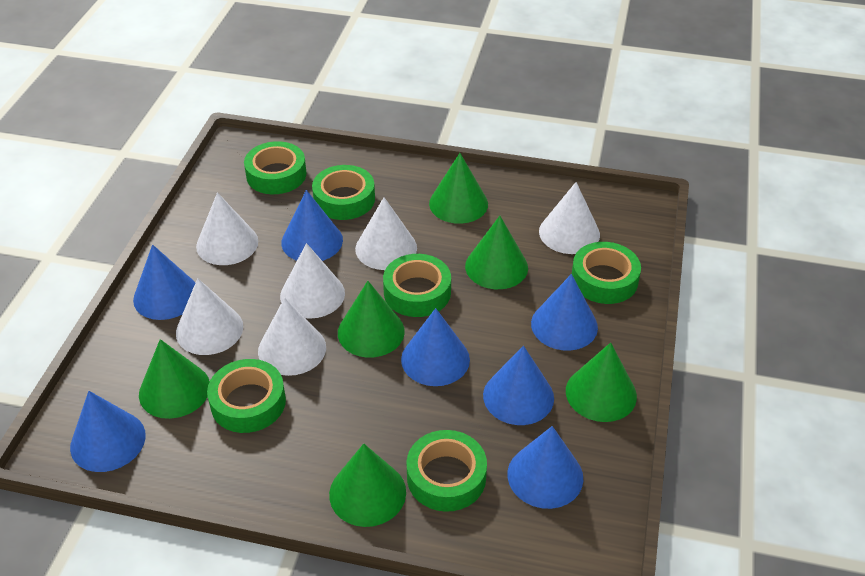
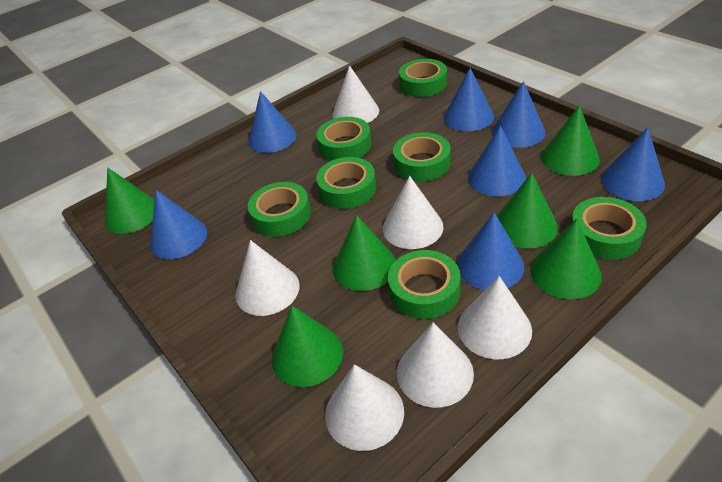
green tape: 6 -> 7

